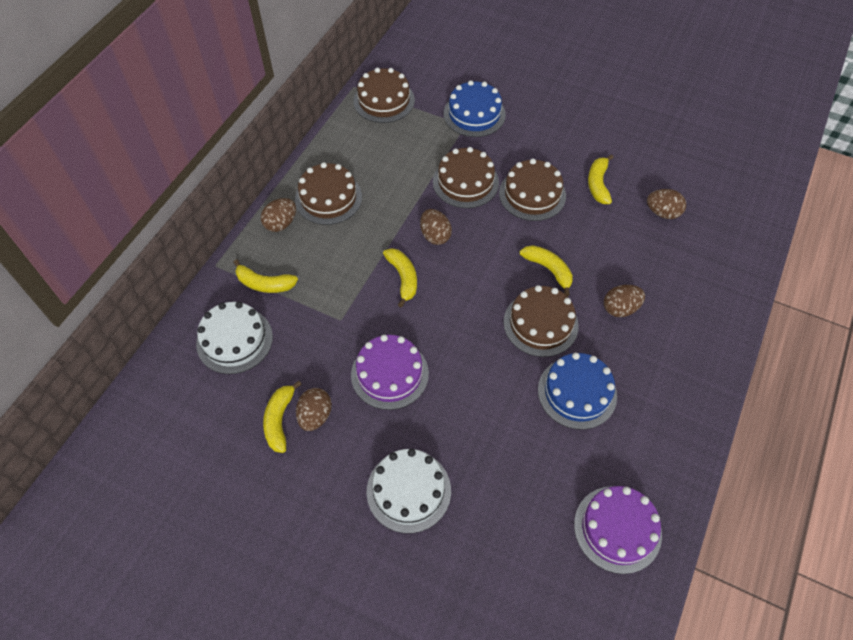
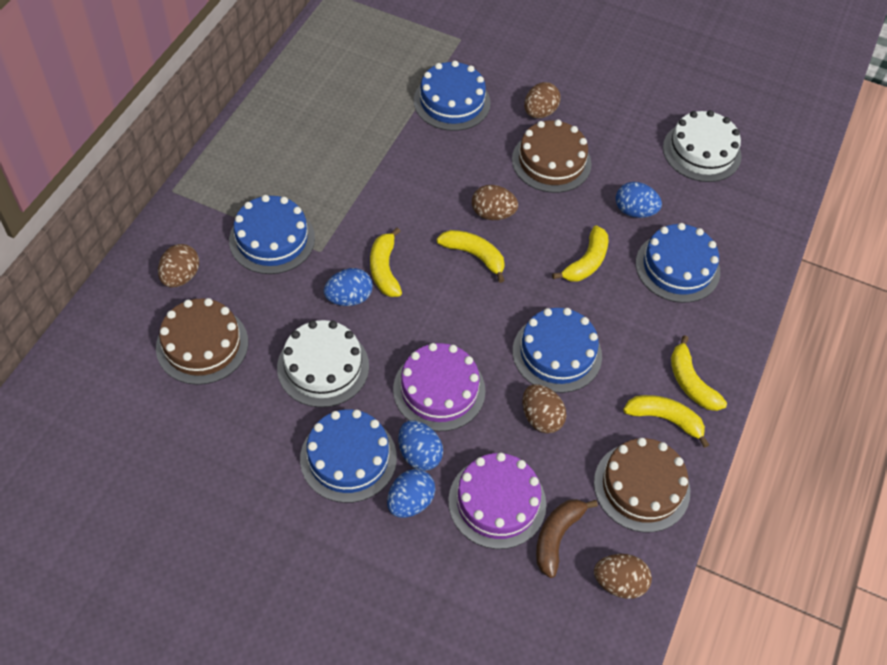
blue cake: 2 -> 5
blue egg: 0 -> 4
brown banana: 0 -> 1
brown cake: 5 -> 3

